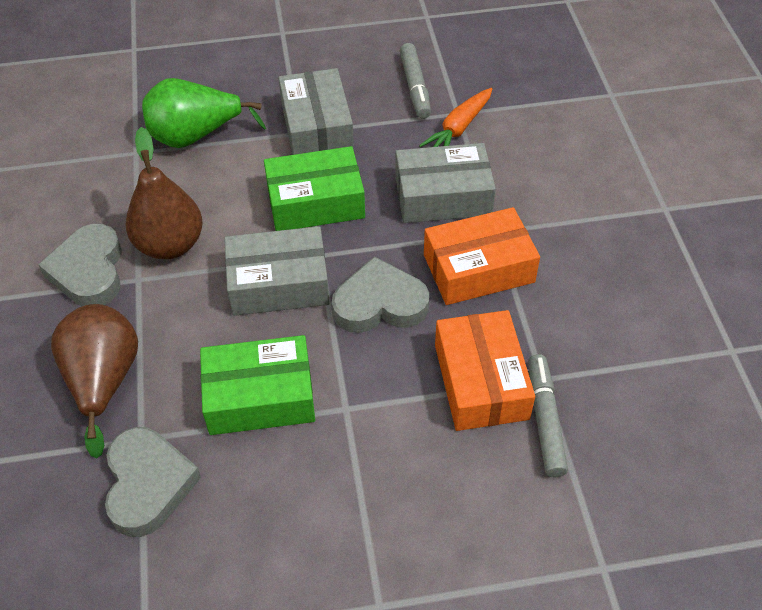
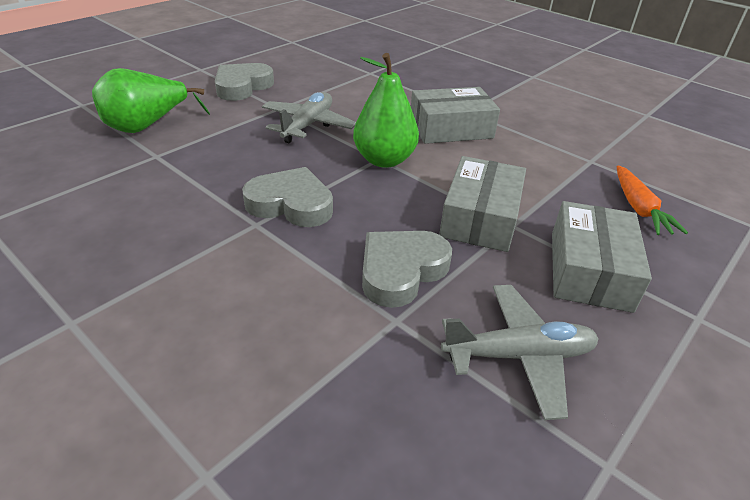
brown pear: 2 -> 0
green box: 2 -> 0
green pear: 1 -> 2
grey marker: 2 -> 0
grey plane: 0 -> 2
orange box: 2 -> 0

